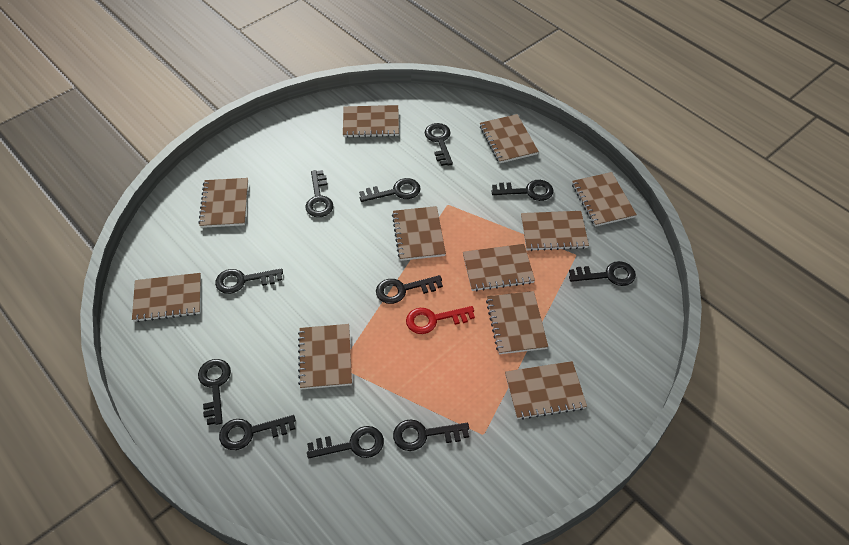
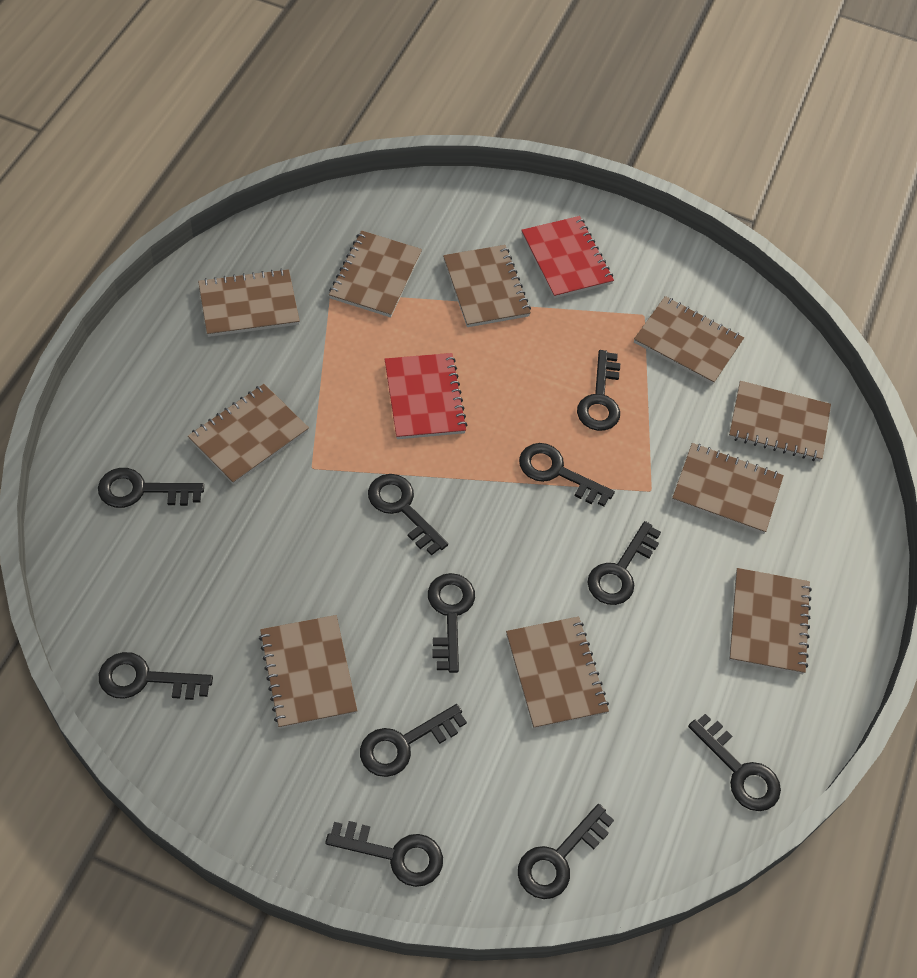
brown notebook: 11 -> 10
red key: 1 -> 0
red notebook: 0 -> 2

